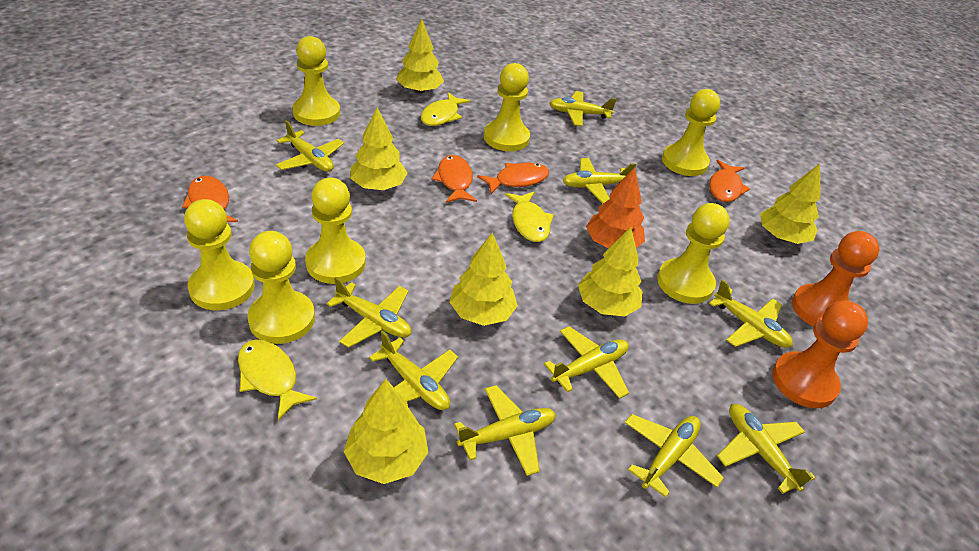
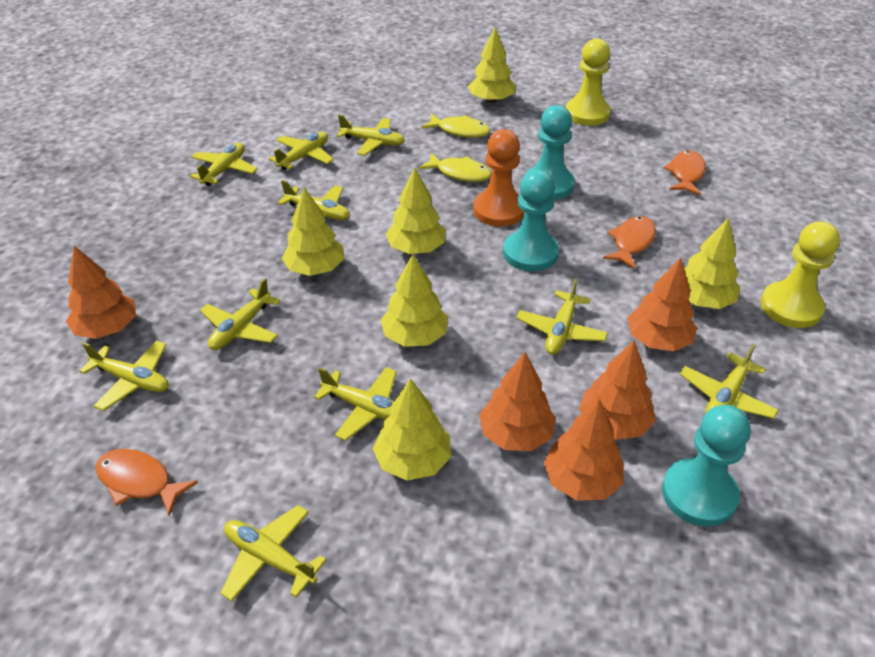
orange fish: 4 -> 3
orange pawn: 2 -> 1
orange tree: 1 -> 5
turquoise pawn: 0 -> 3
yellow fish: 3 -> 2
yellow pawn: 7 -> 2

